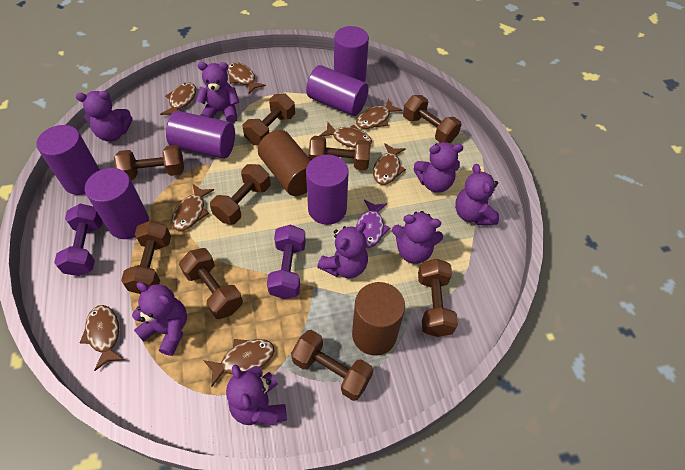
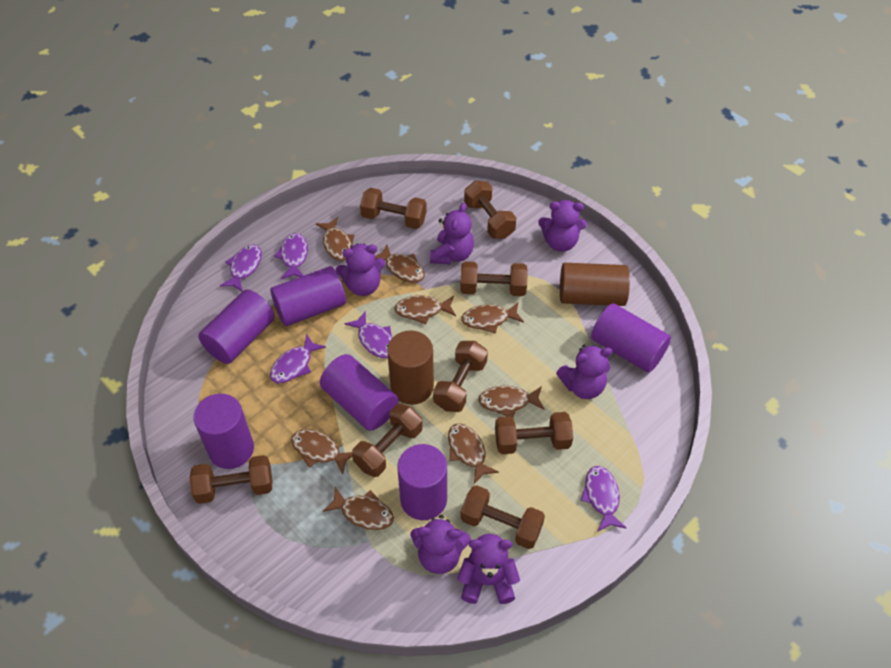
brown dumbbell: 9 -> 8
purple dumbbell: 2 -> 0
purple fish: 1 -> 5
purple teddy bear: 8 -> 6

